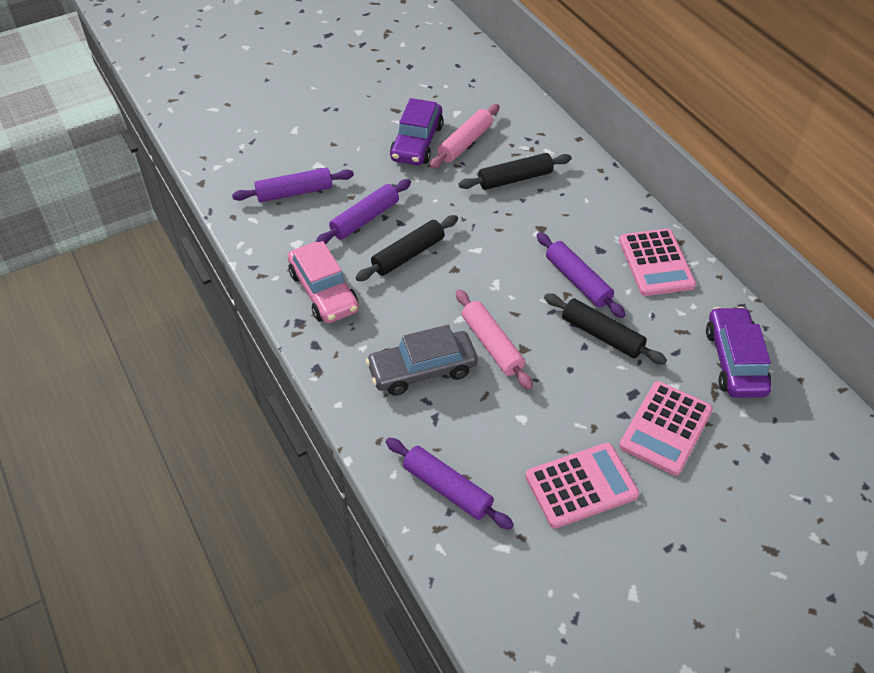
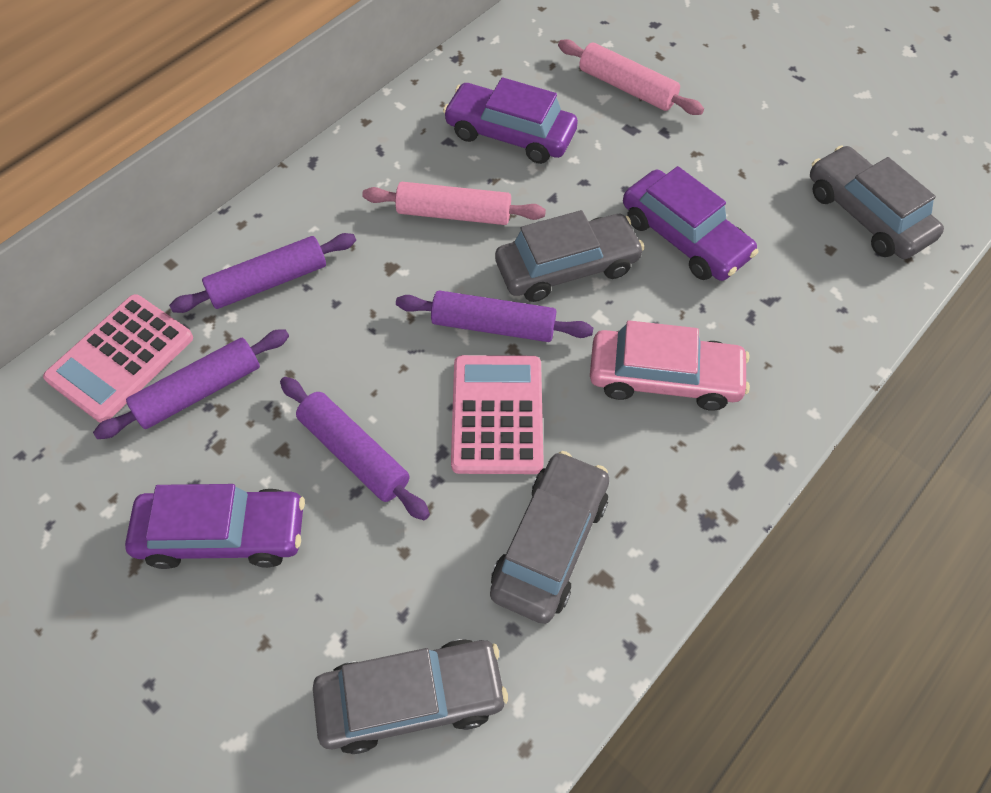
black rolling pin: 3 -> 0
grey car: 1 -> 4
pink calculator: 3 -> 2
purple car: 2 -> 3

